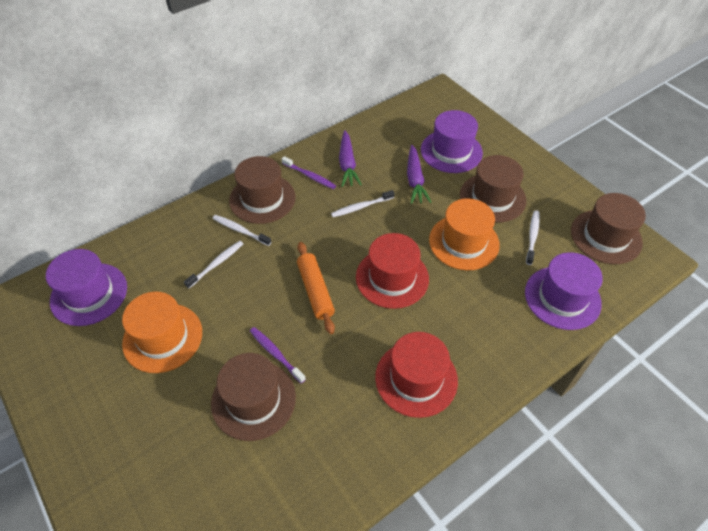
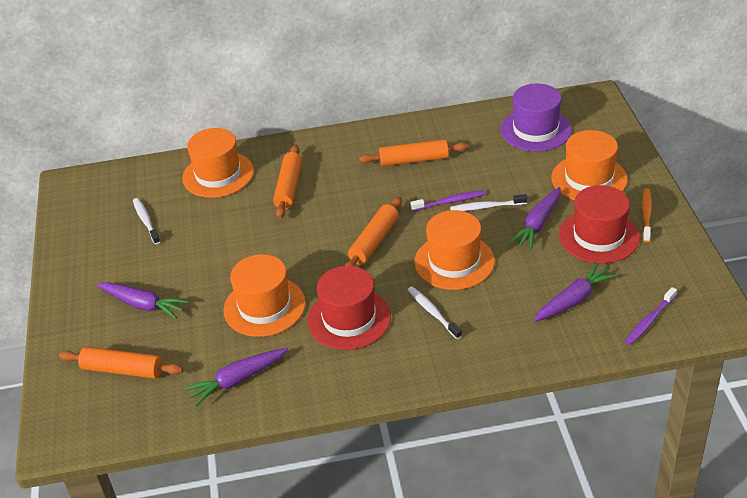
brown hat: 4 -> 0
orange hat: 2 -> 4
orange rolling pin: 1 -> 4
orange toothbrush: 0 -> 1
purple carrot: 2 -> 4
purple hat: 3 -> 1
white toothbrush: 4 -> 3

